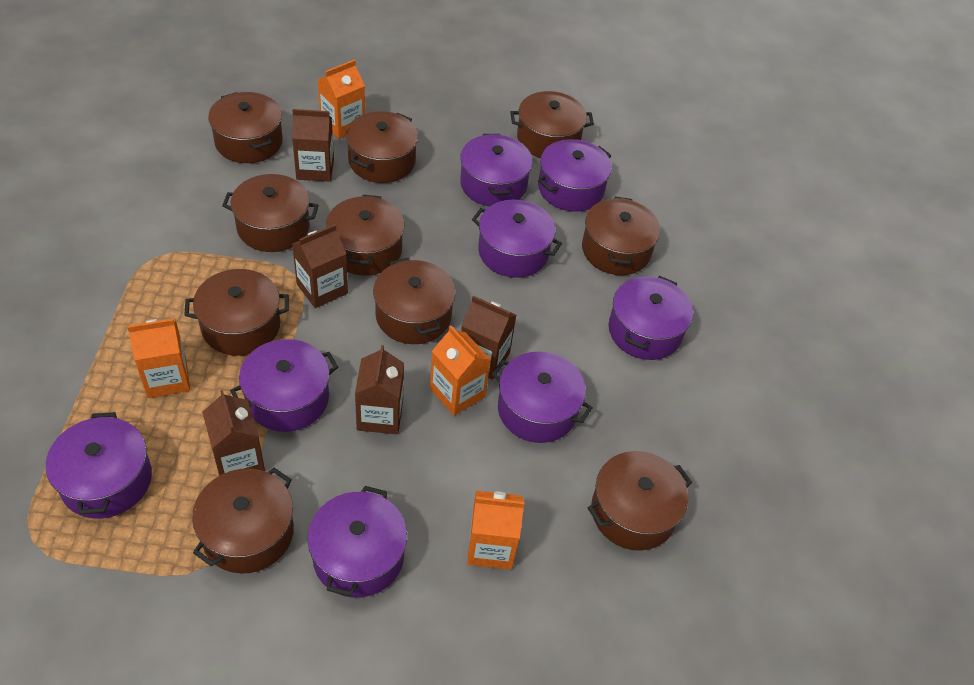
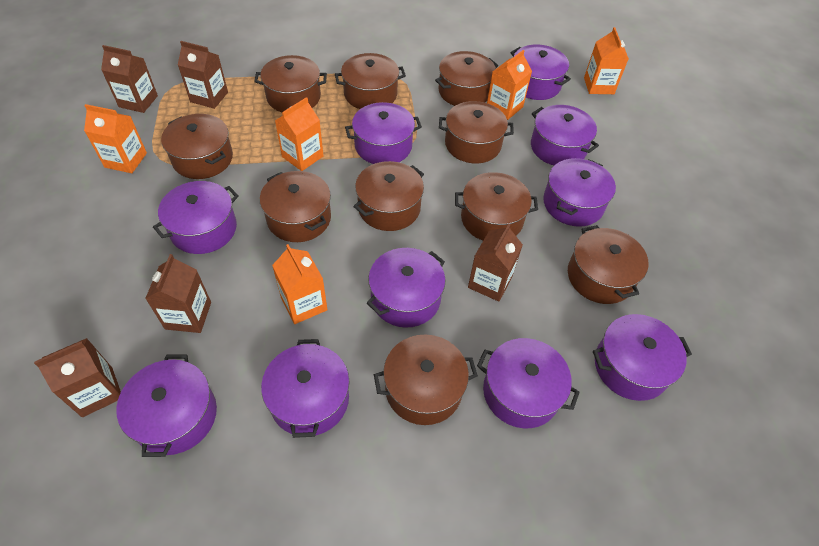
orange carton: 4 -> 5
purple pot: 8 -> 10

